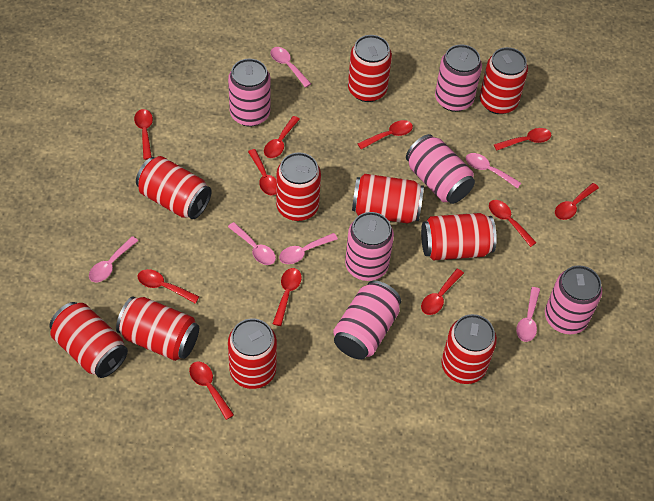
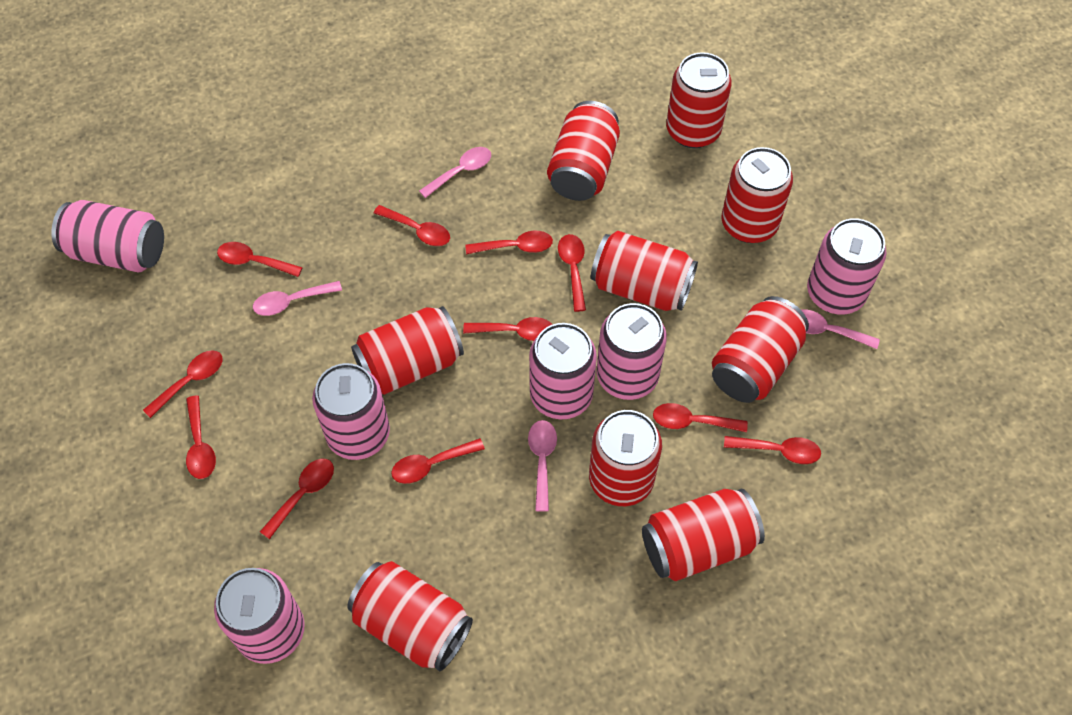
pink spoon: 6 -> 4
red can: 10 -> 9

